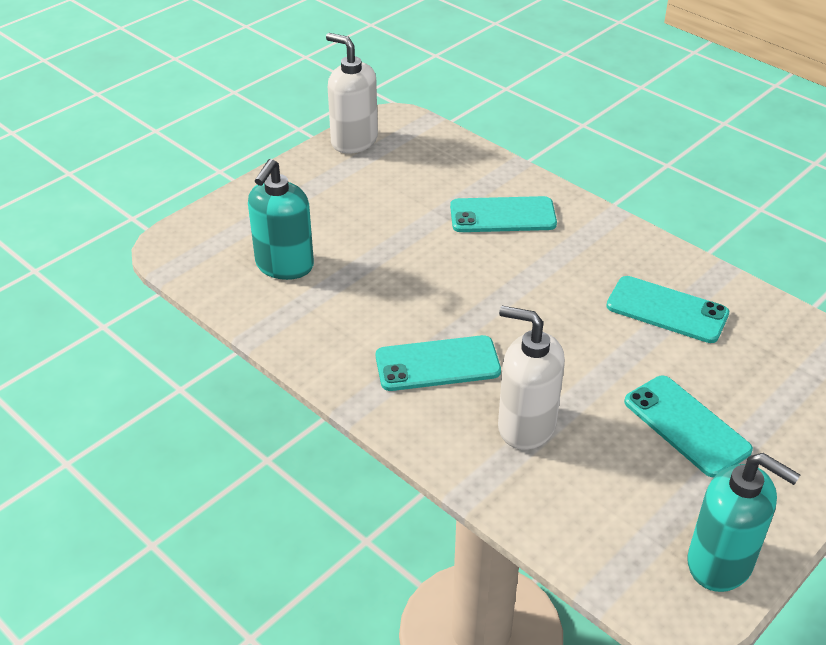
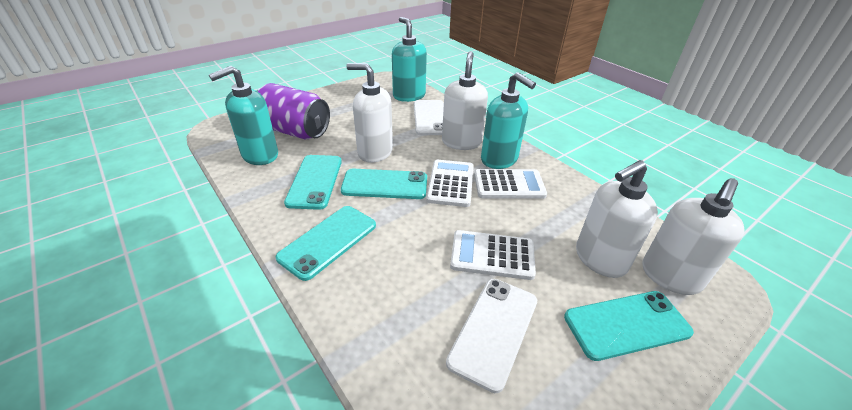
purple can: 0 -> 1
turquoise soap dispenser: 2 -> 3
white calculator: 0 -> 3
white phone: 0 -> 2
white soap dispenser: 2 -> 4

